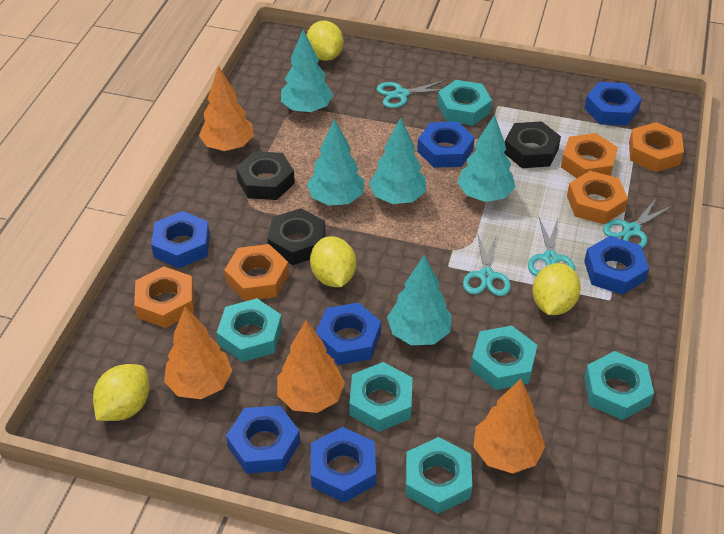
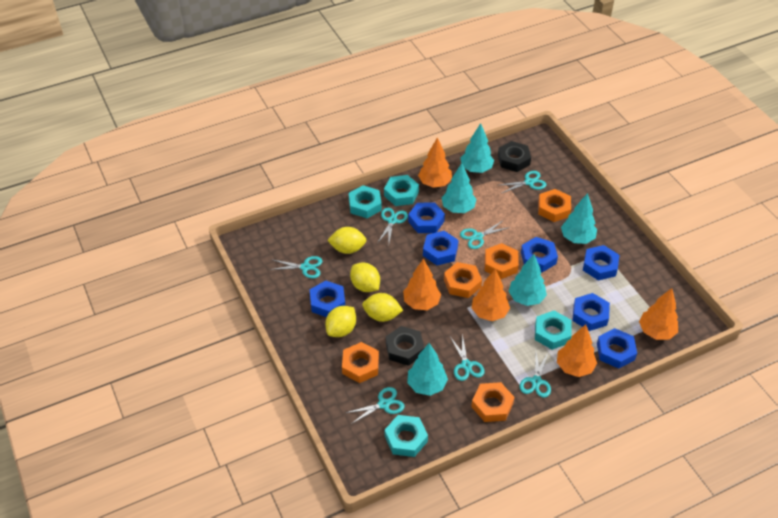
black nut: 3 -> 2
orange tree: 4 -> 5
turquoise nut: 6 -> 4
turquoise scissors: 4 -> 7

